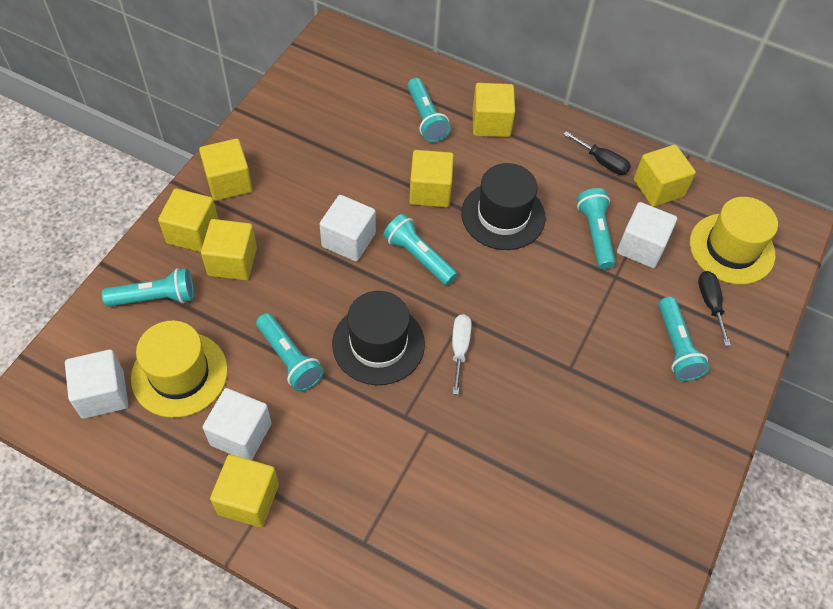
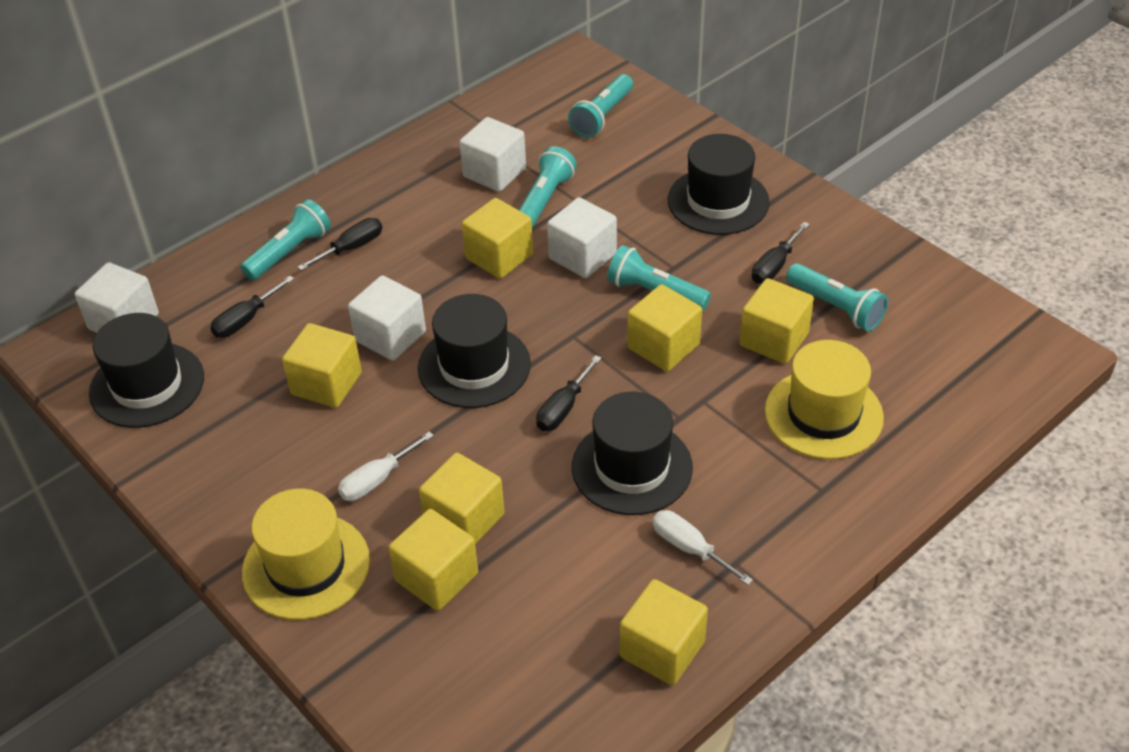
black hat: 2 -> 4
black screwdriver: 2 -> 4
turquoise flashlight: 6 -> 5
white screwdriver: 1 -> 2

